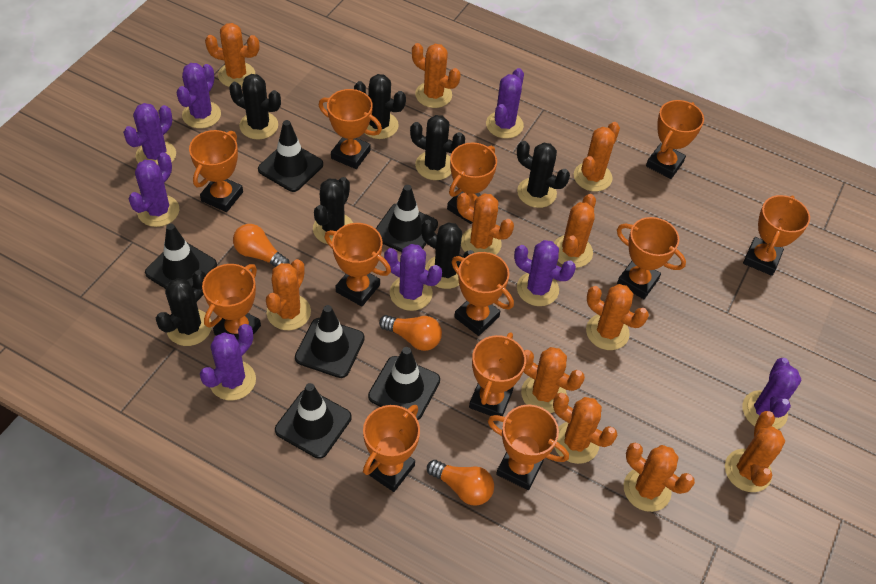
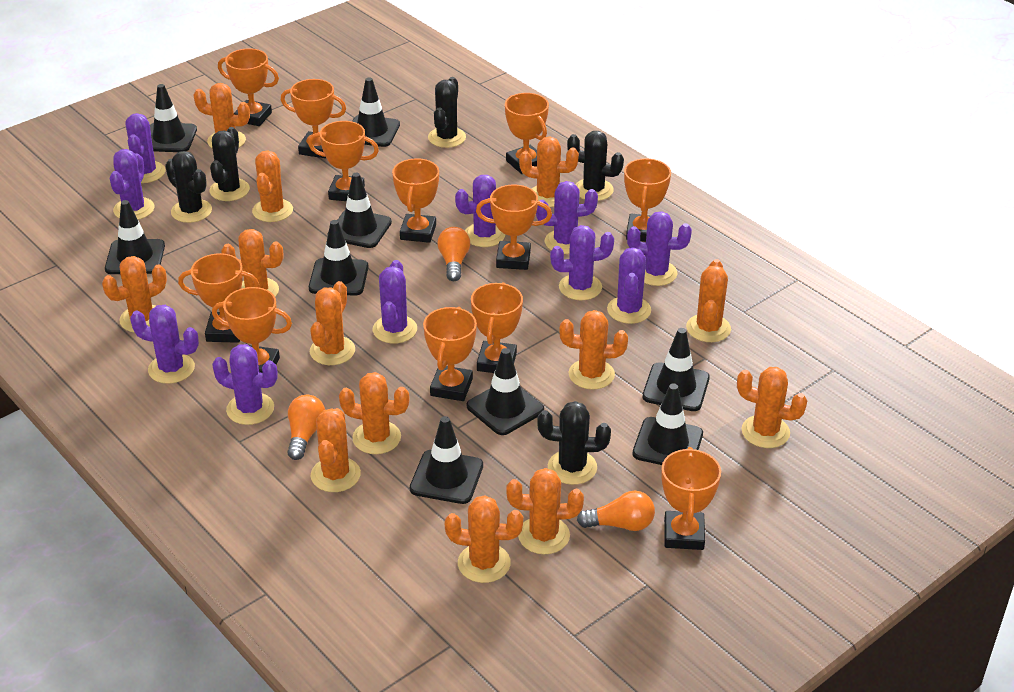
black cactus: 7 -> 5
black traffic cone: 6 -> 9
orange cactus: 11 -> 13
purple cactus: 8 -> 10

